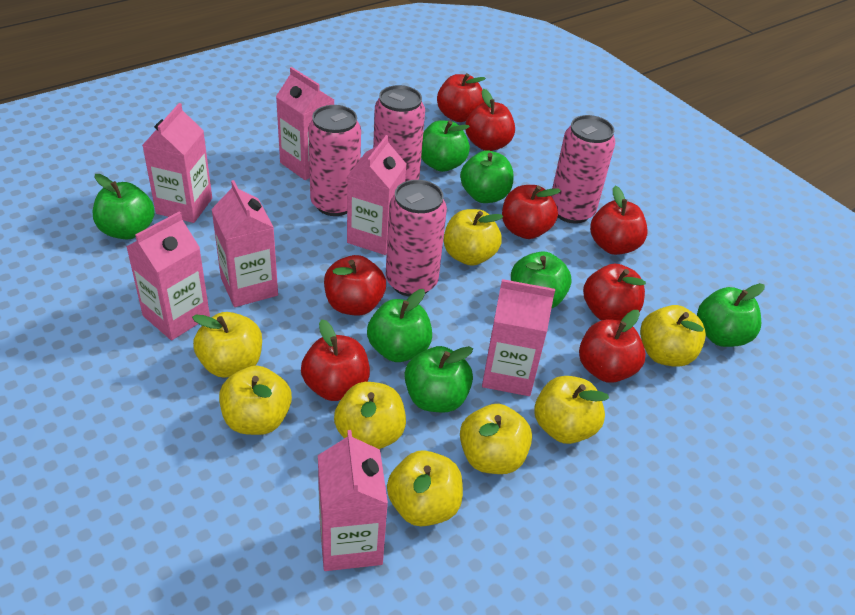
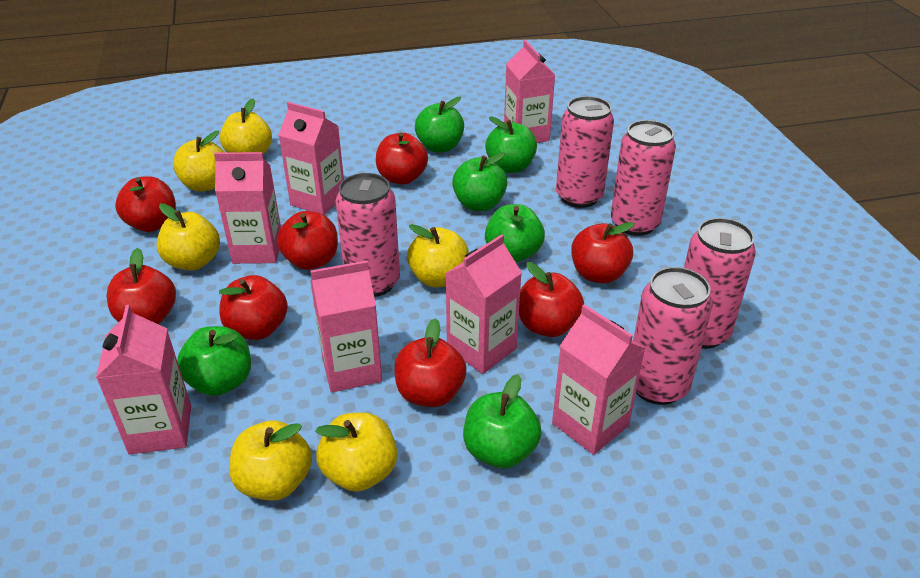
green apple: 7 -> 6
pink can: 4 -> 5
yellow apple: 8 -> 6

